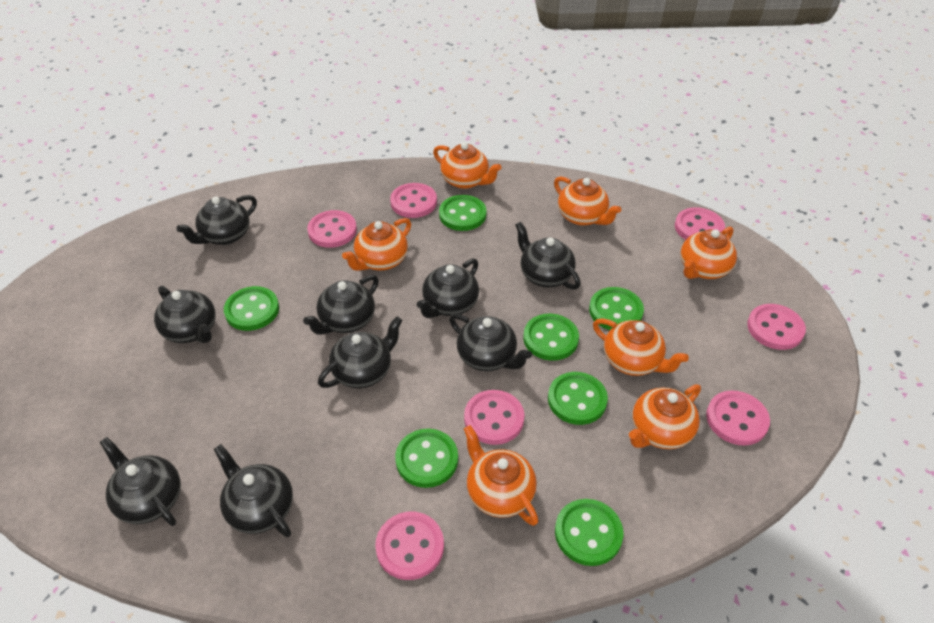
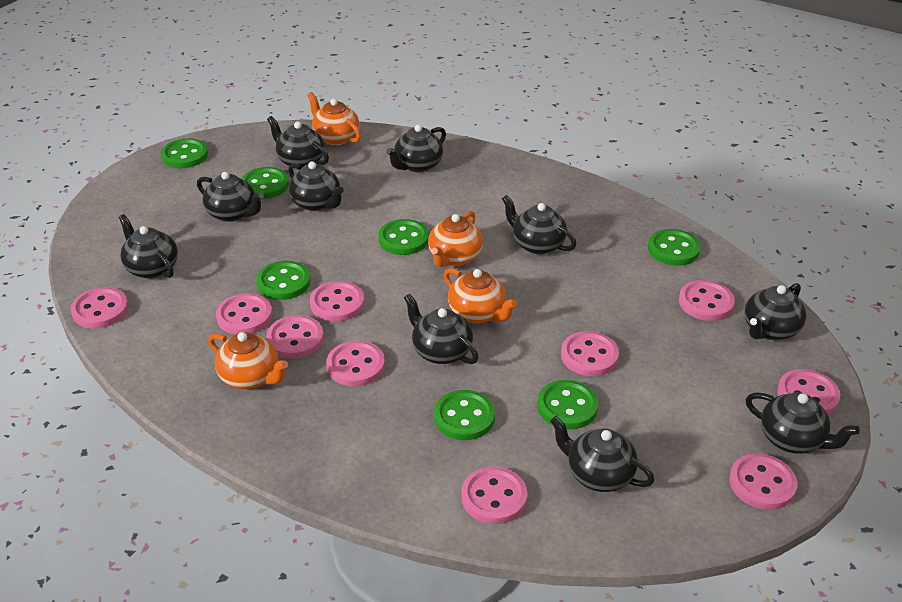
black teapot: 9 -> 10
orange teapot: 7 -> 4
pink button: 7 -> 10

